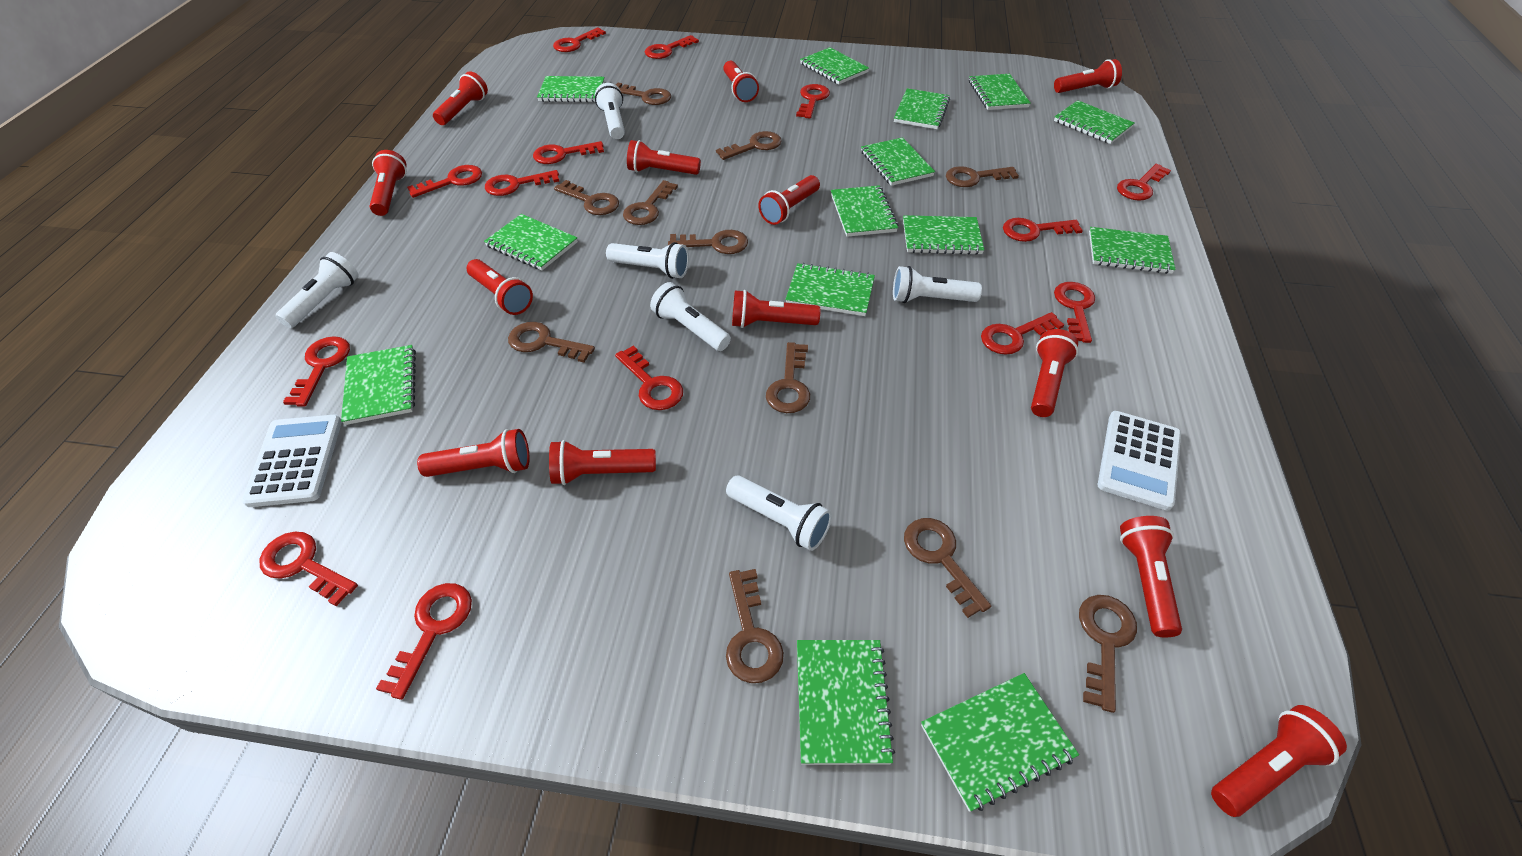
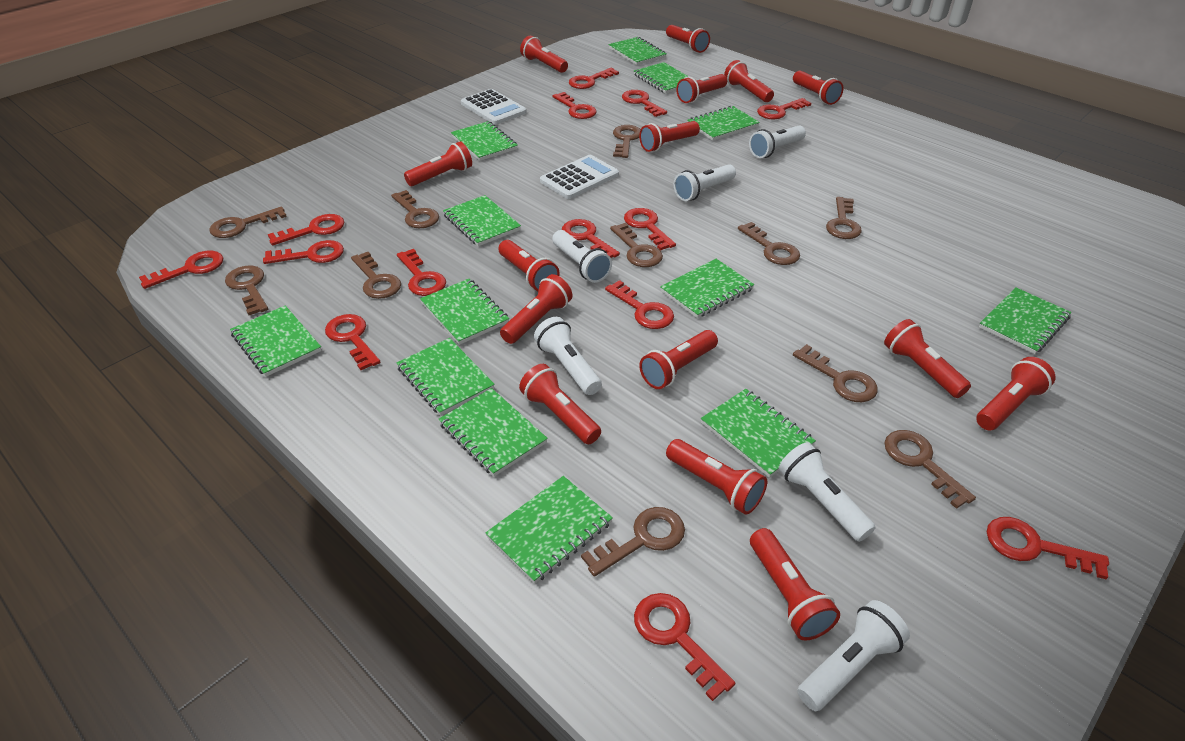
green notebook: 14 -> 13
red flashlight: 13 -> 15

